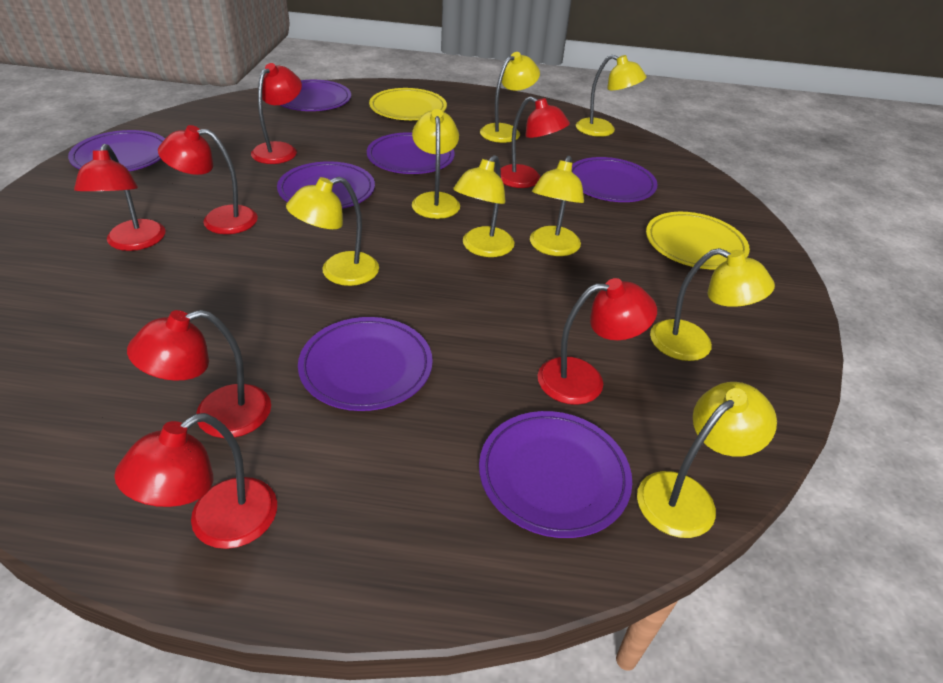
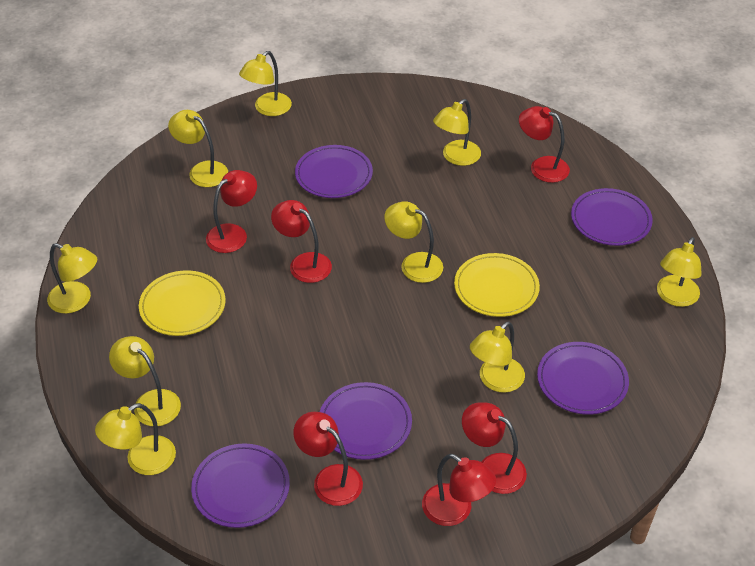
purple plate: 7 -> 5
red lamp: 7 -> 6
yellow lamp: 8 -> 9

